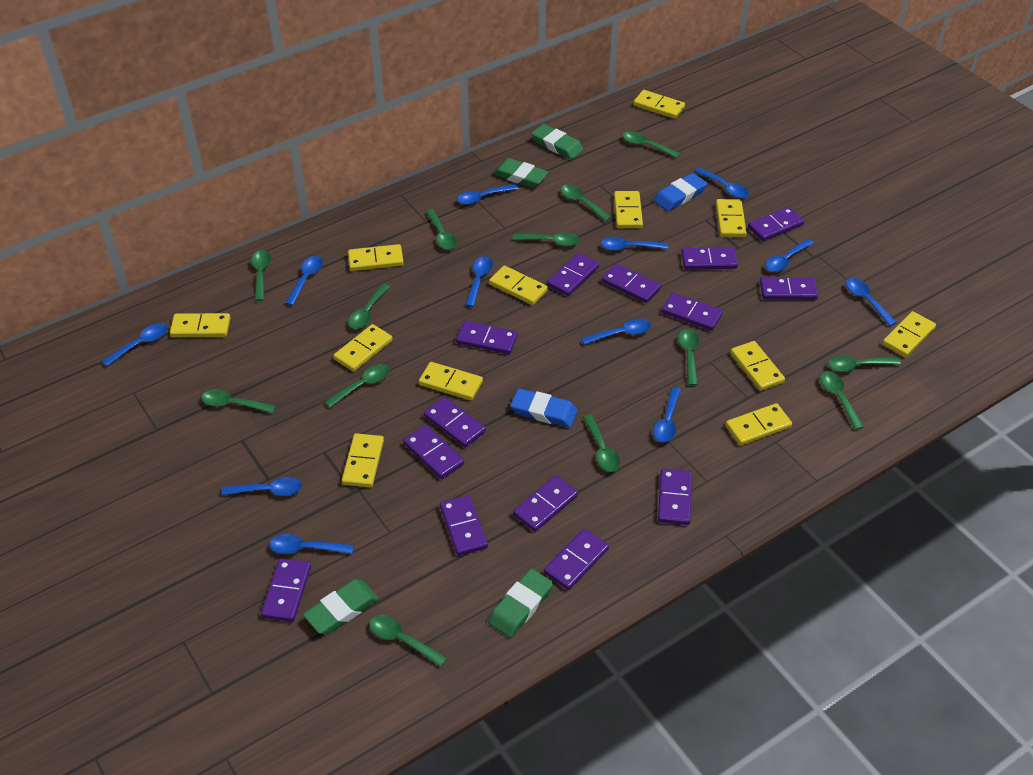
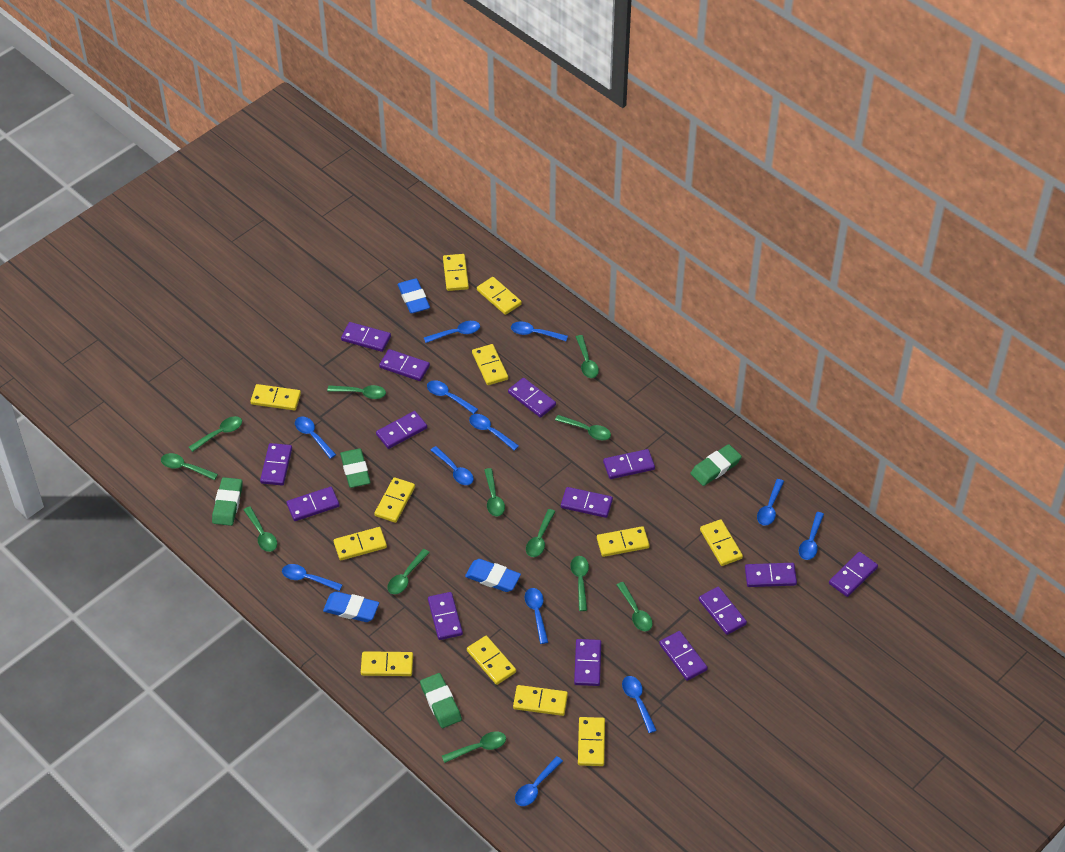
blue eraser: 2 -> 3
green spoon: 13 -> 12

